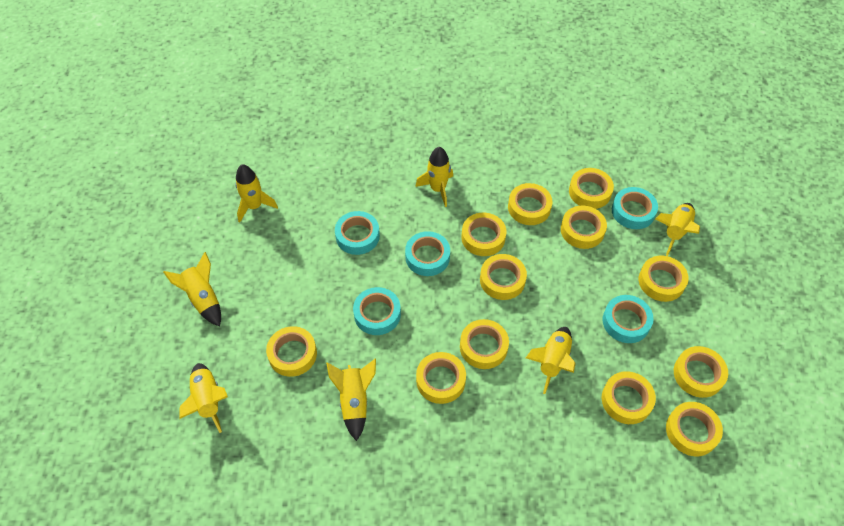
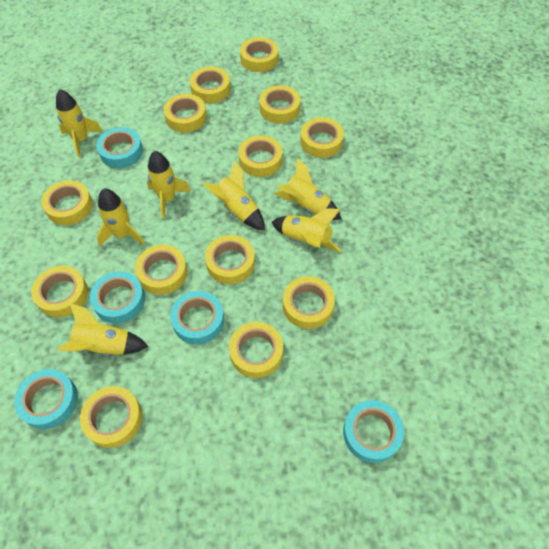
yellow tape: 12 -> 13

